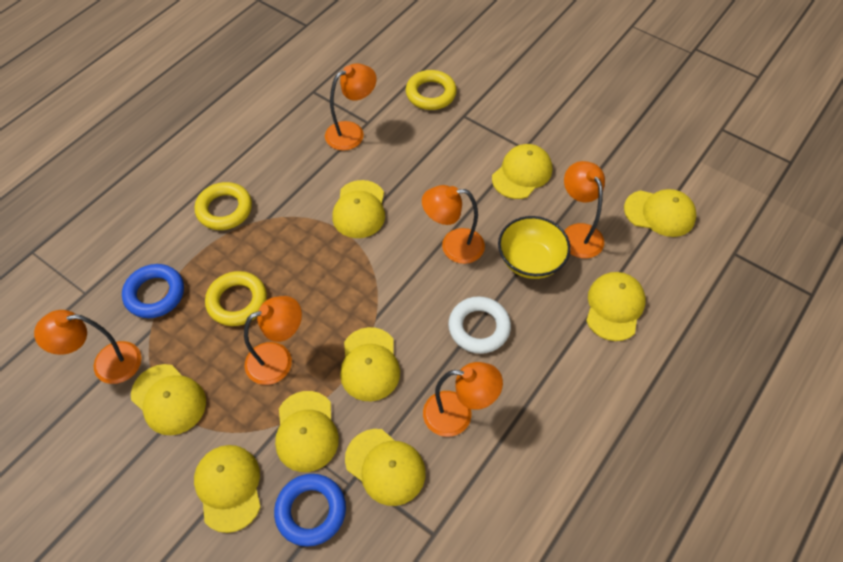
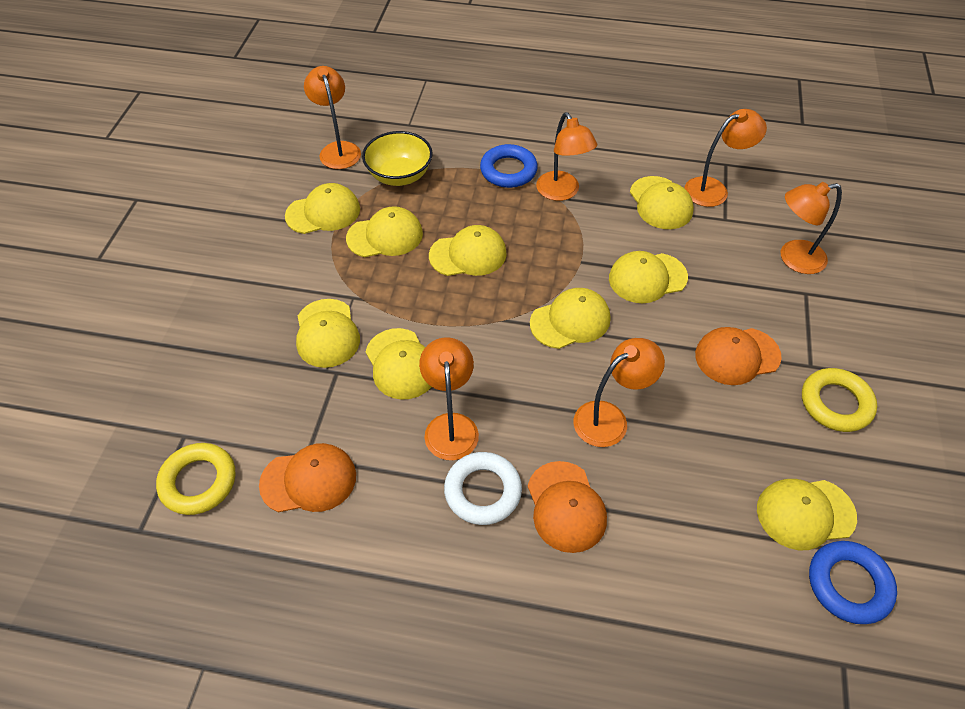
orange cap: 0 -> 3
yellow ring: 3 -> 2

